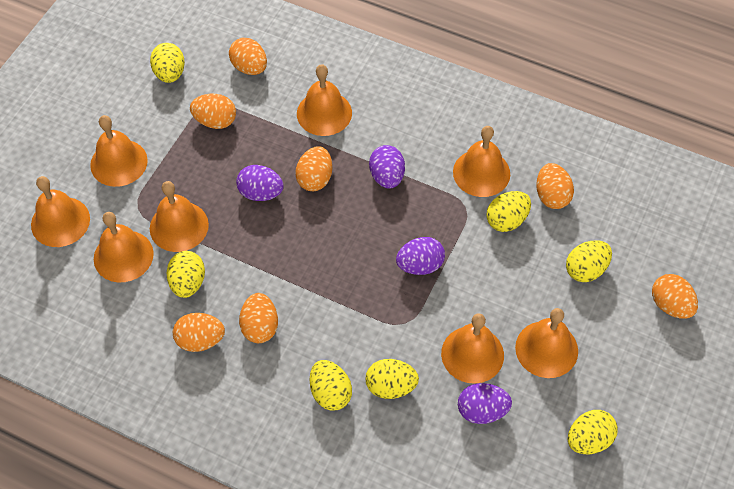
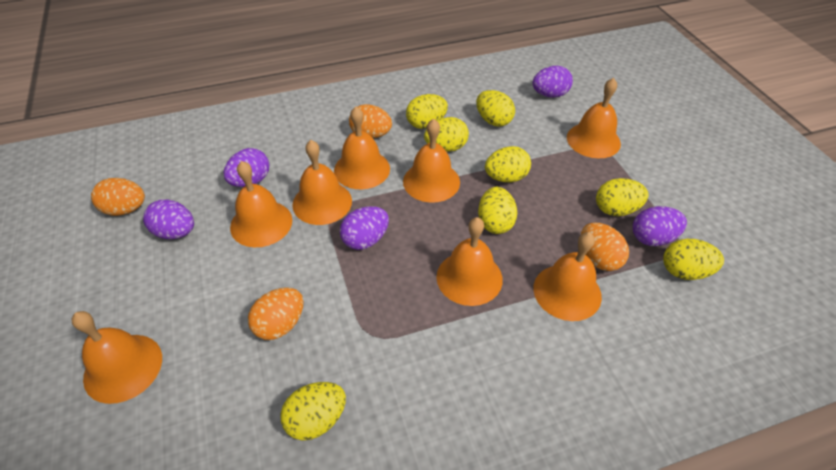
orange egg: 7 -> 4
purple egg: 4 -> 5
yellow egg: 7 -> 8

